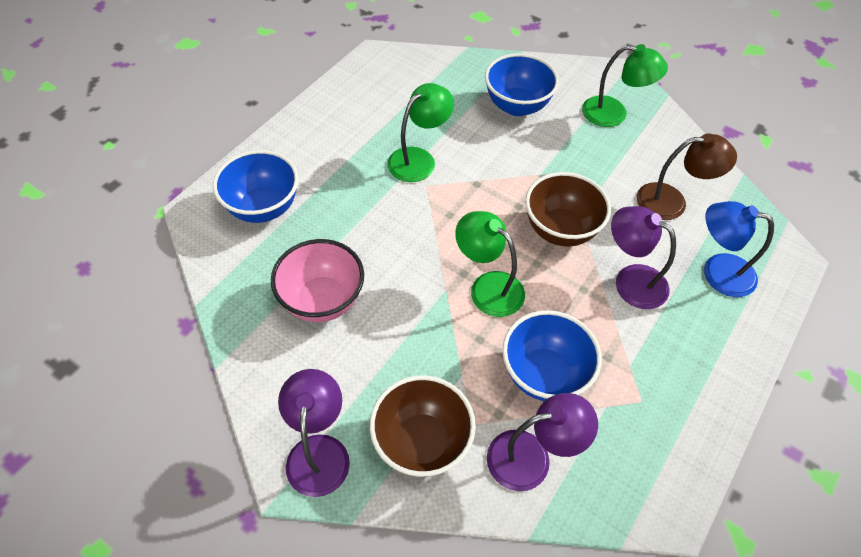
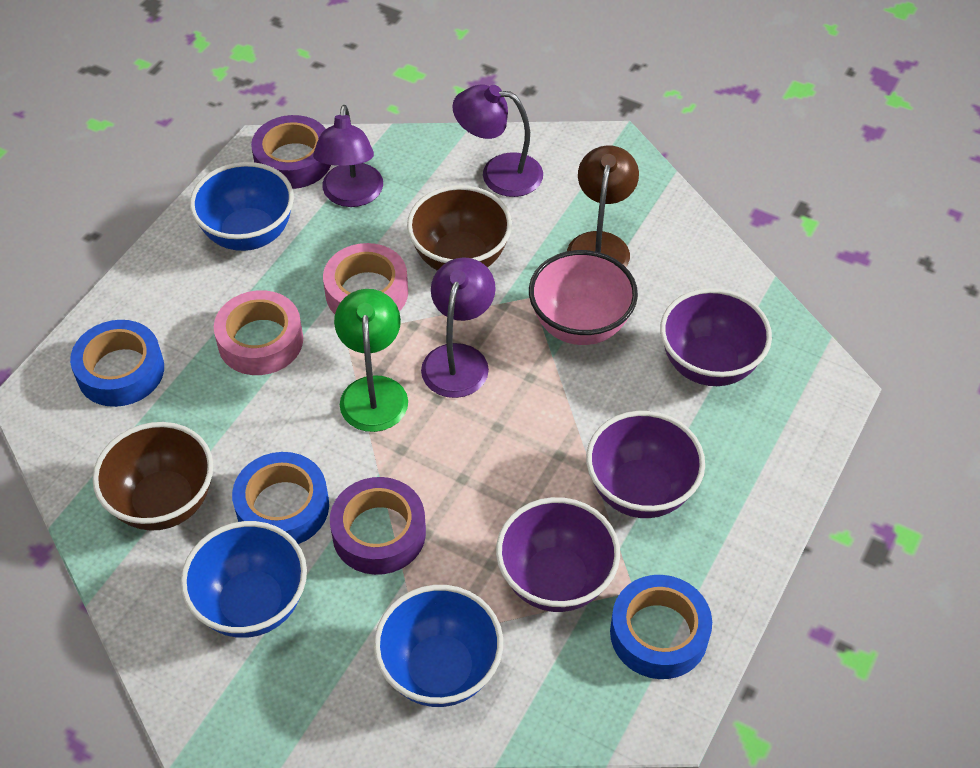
blue lamp: 1 -> 0
blue tape: 0 -> 3
green lamp: 3 -> 1
pink tape: 0 -> 2
purple bowl: 0 -> 3
purple tape: 0 -> 2

